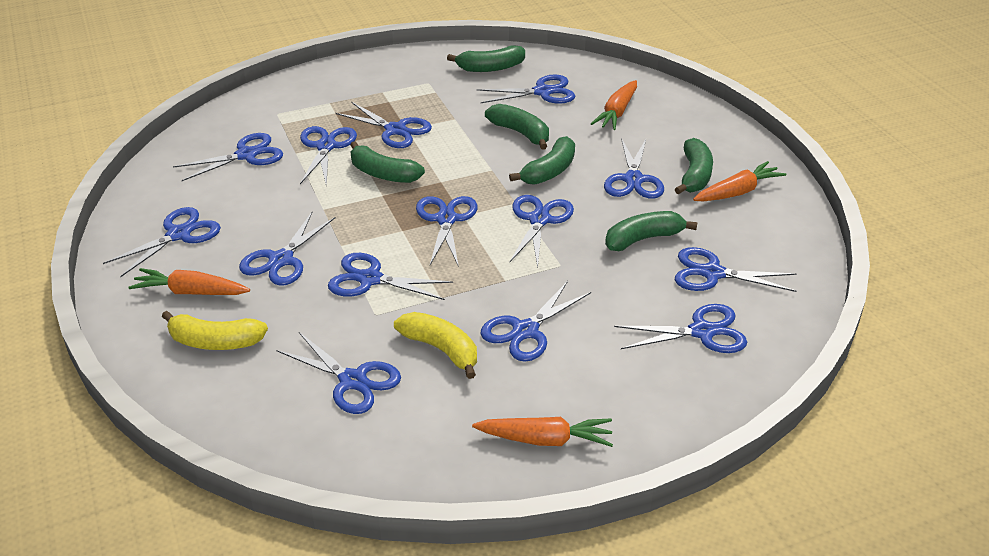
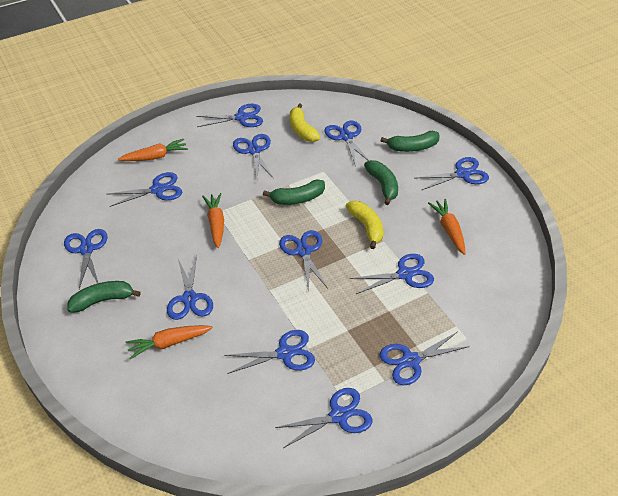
blue scissors: 14 -> 12
green banana: 6 -> 4

